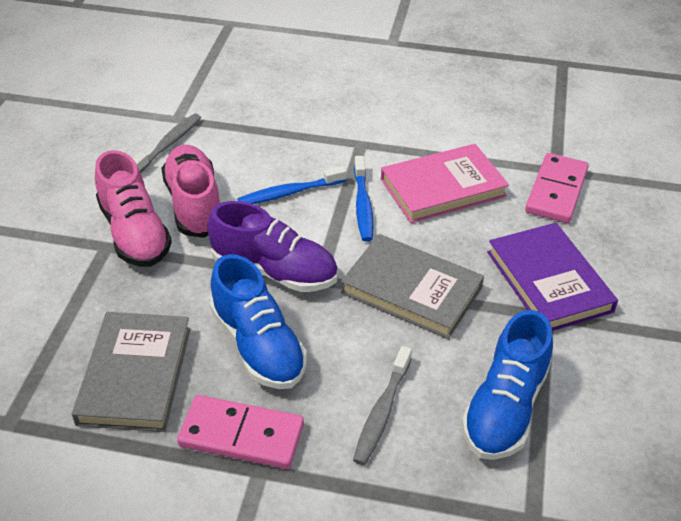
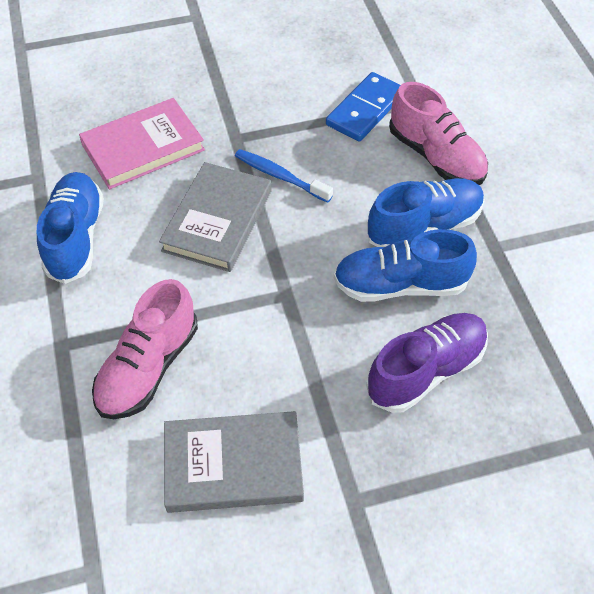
blue domino: 0 -> 1
blue shoe: 2 -> 3
blue toothbrush: 2 -> 1
grey toothbrush: 2 -> 0
pink domino: 2 -> 0
purple book: 1 -> 0

